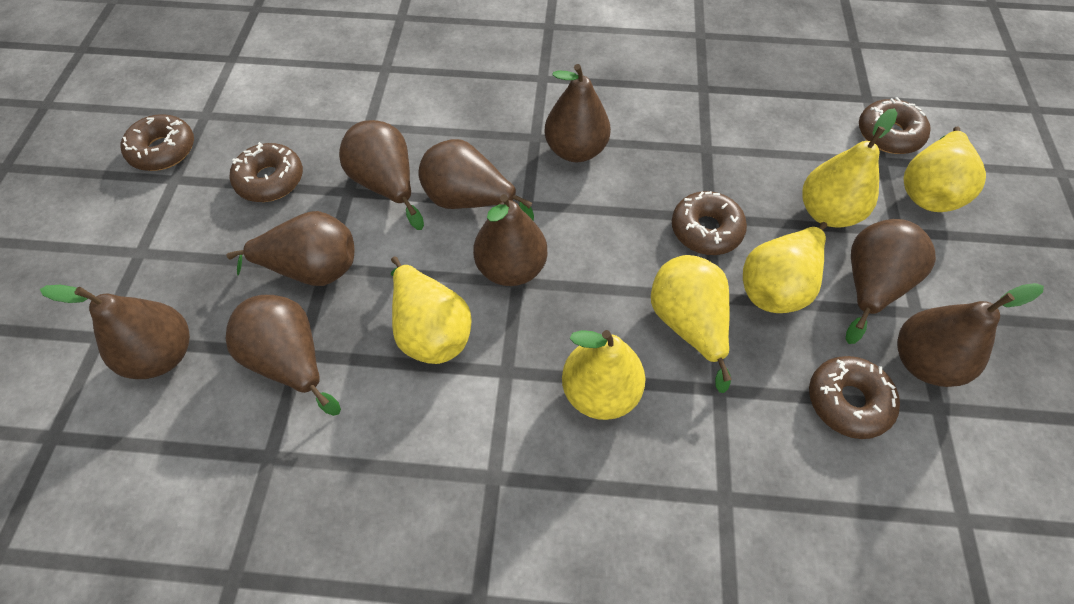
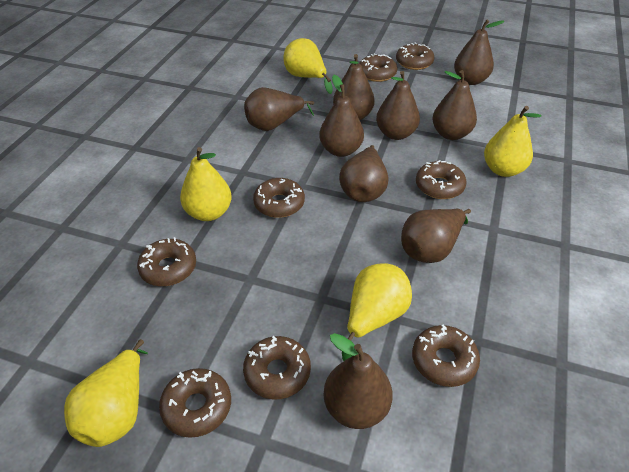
brown donut: 5 -> 8
yellow pear: 6 -> 5

